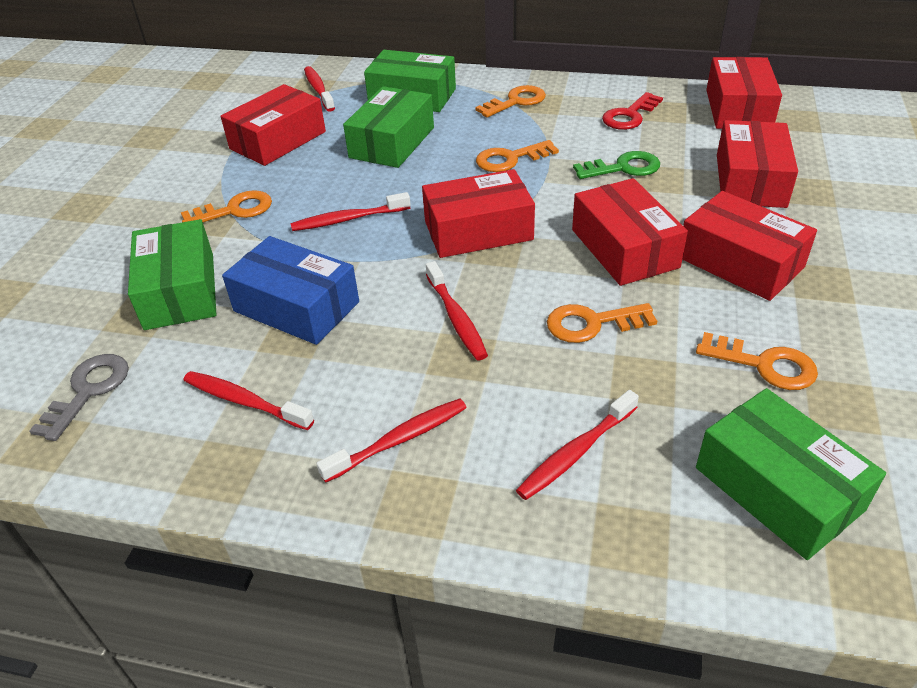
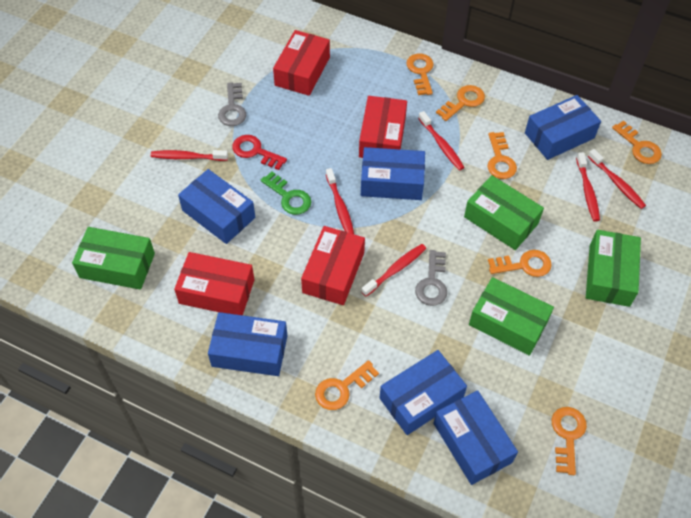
blue box: 1 -> 6
grey key: 1 -> 2
orange key: 5 -> 7
red box: 6 -> 4

